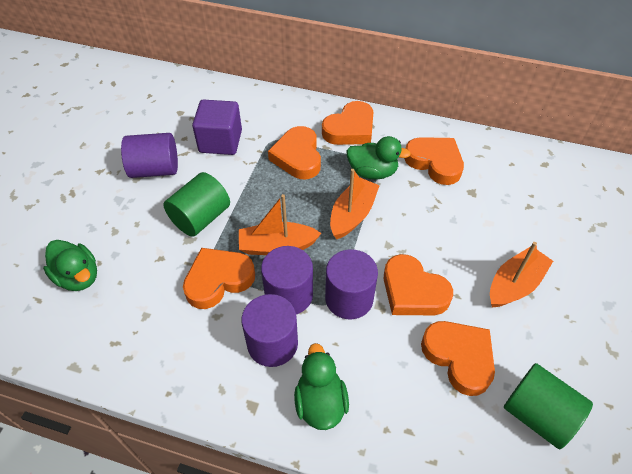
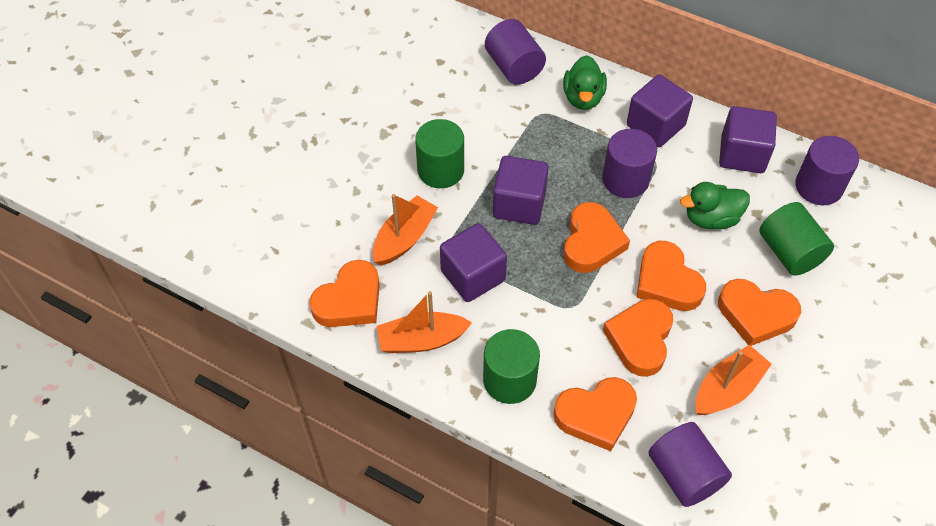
green cylinder: 2 -> 3
green duck: 3 -> 2
purple cube: 1 -> 4

